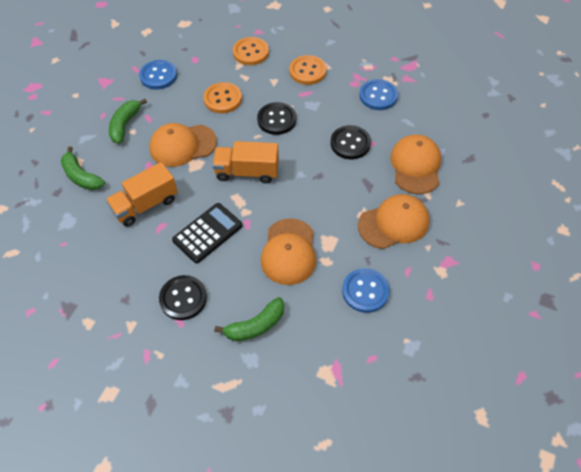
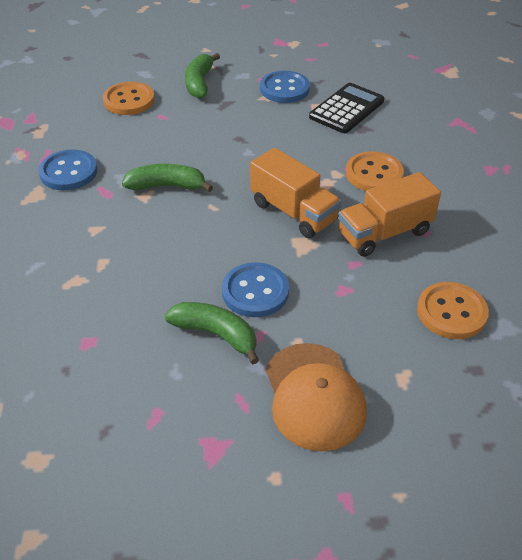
black button: 3 -> 0
orange cap: 4 -> 1

